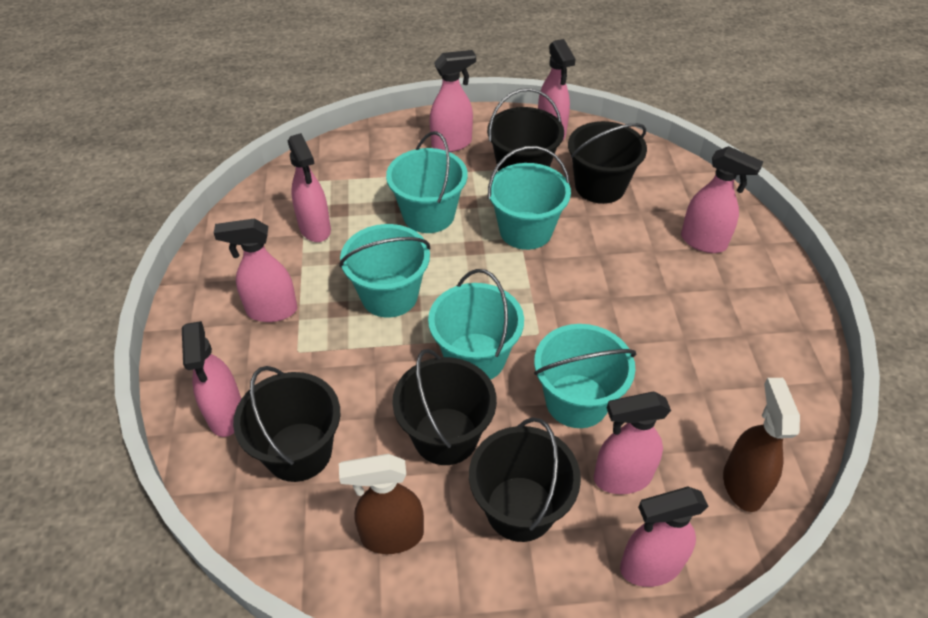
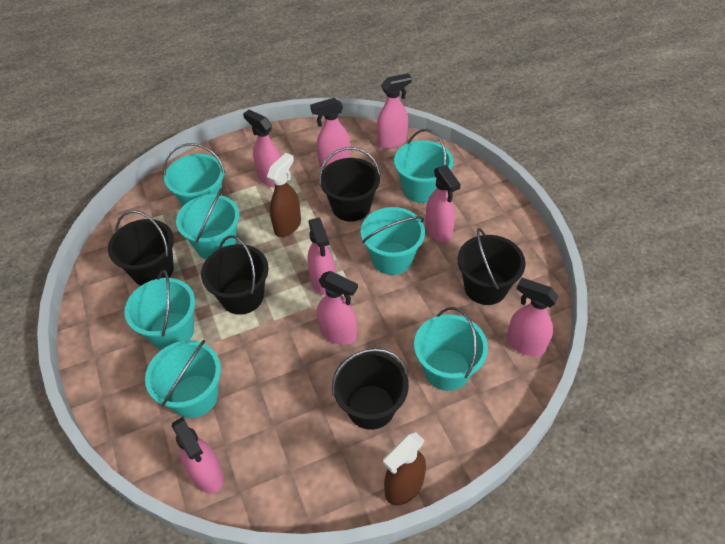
turquoise bucket: 5 -> 7

